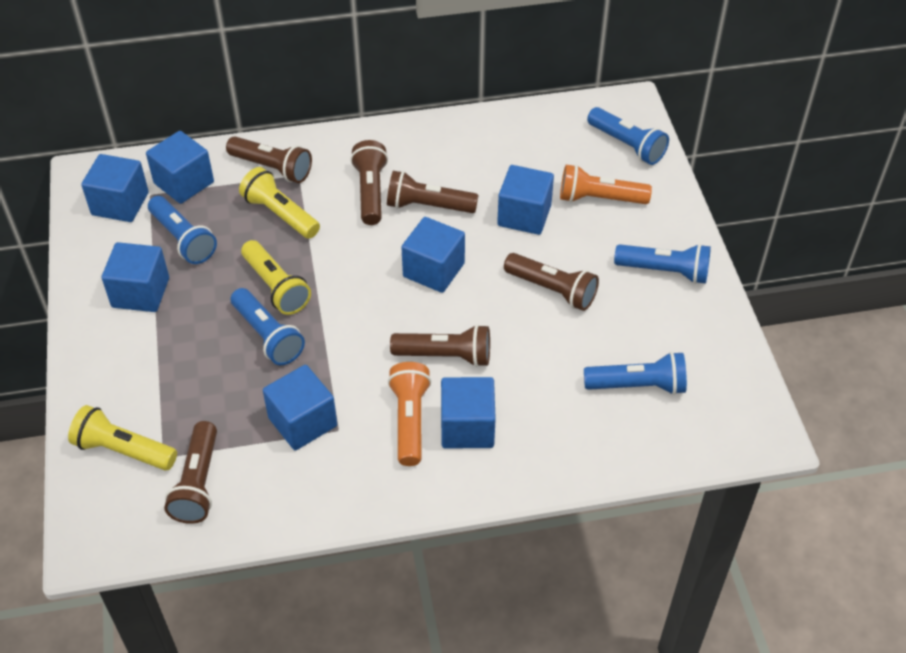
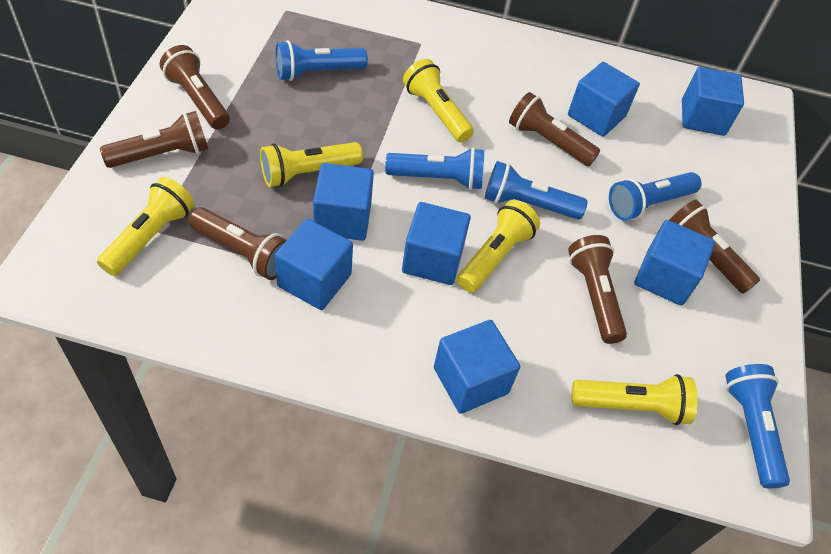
orange flashlight: 2 -> 0
yellow flashlight: 3 -> 5

